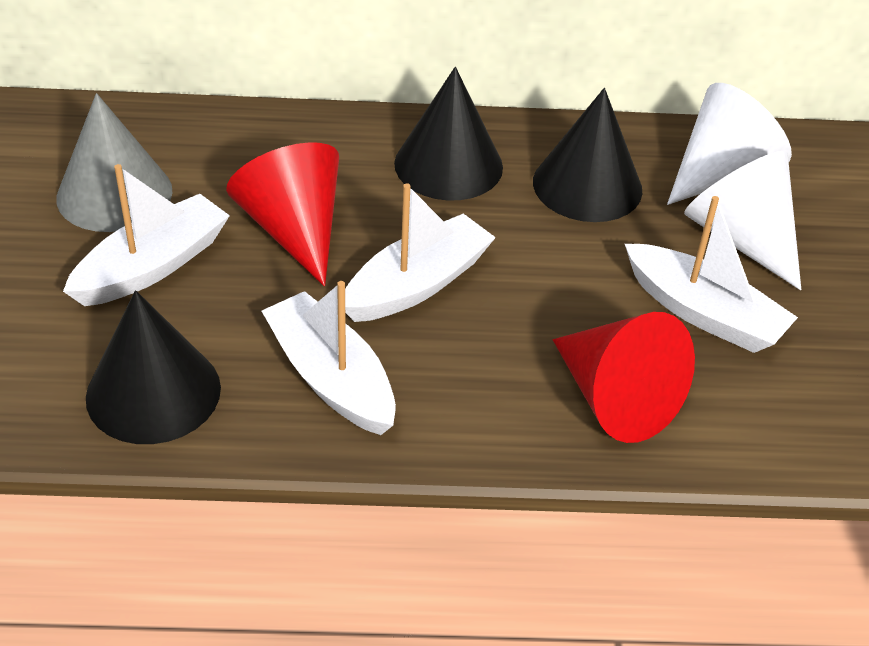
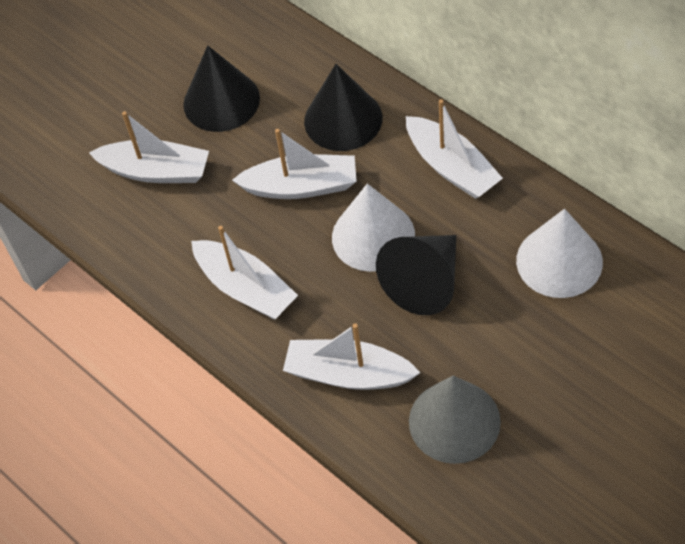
red cone: 2 -> 0
white boat: 4 -> 5

